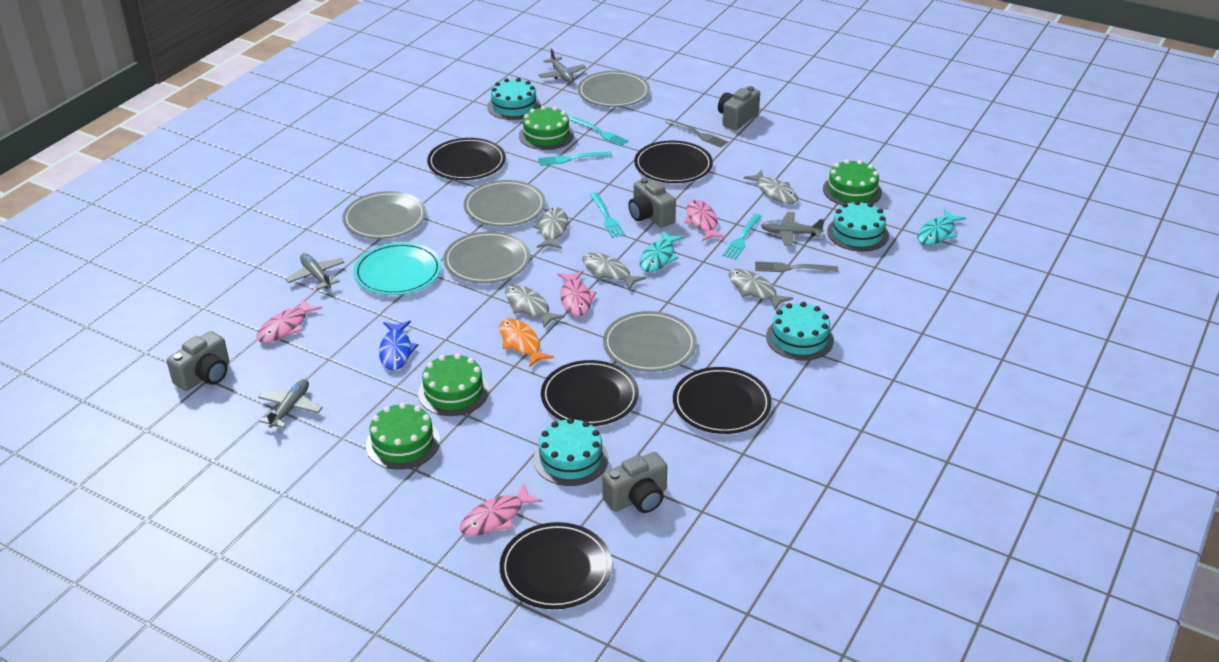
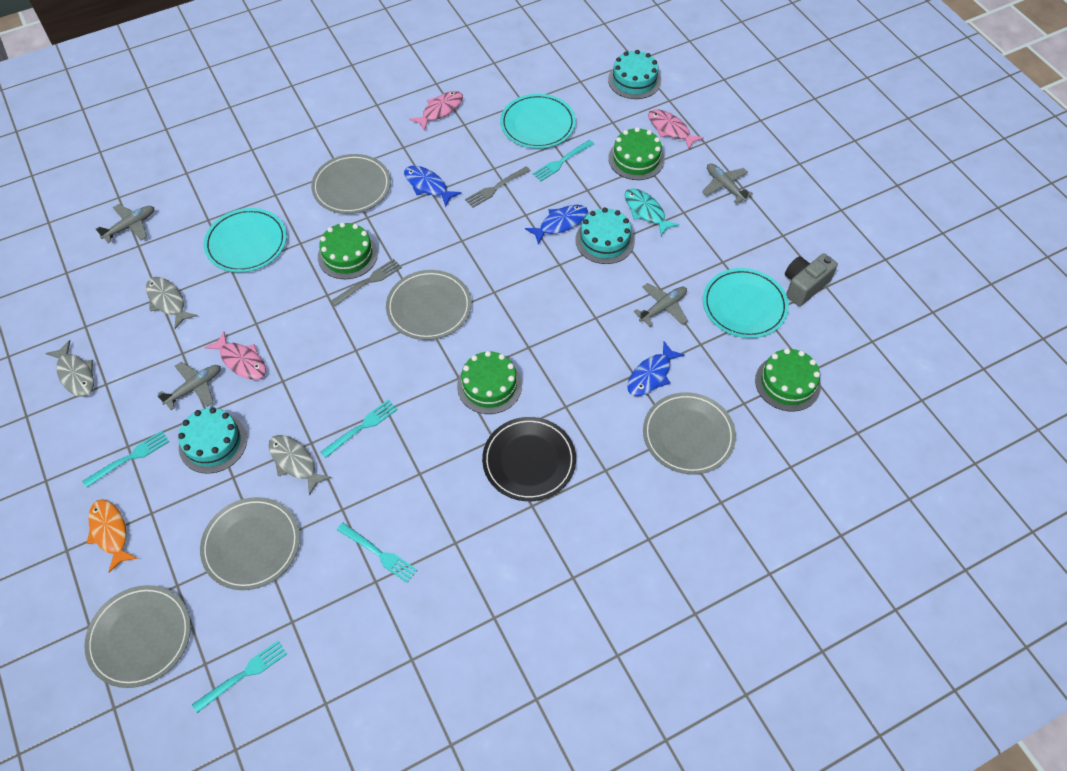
black plate: 5 -> 1
blue fish: 1 -> 3
grey camera: 4 -> 1
grey fish: 5 -> 3
pink fish: 4 -> 3
turquoise cake: 4 -> 3
turquoise fish: 2 -> 1
turquoise fork: 4 -> 5
turquoise plate: 1 -> 3

